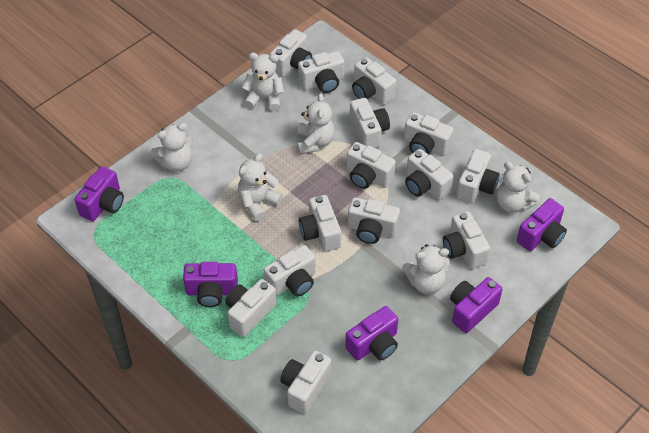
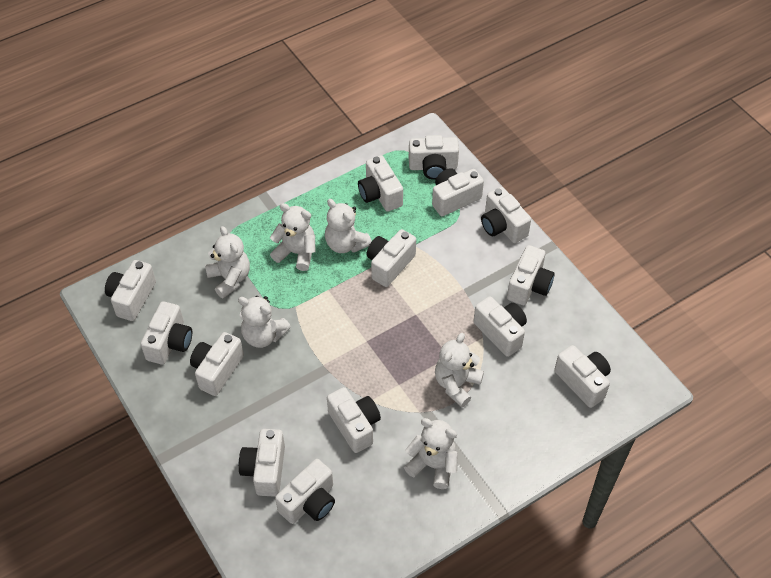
purple camera: 5 -> 0

